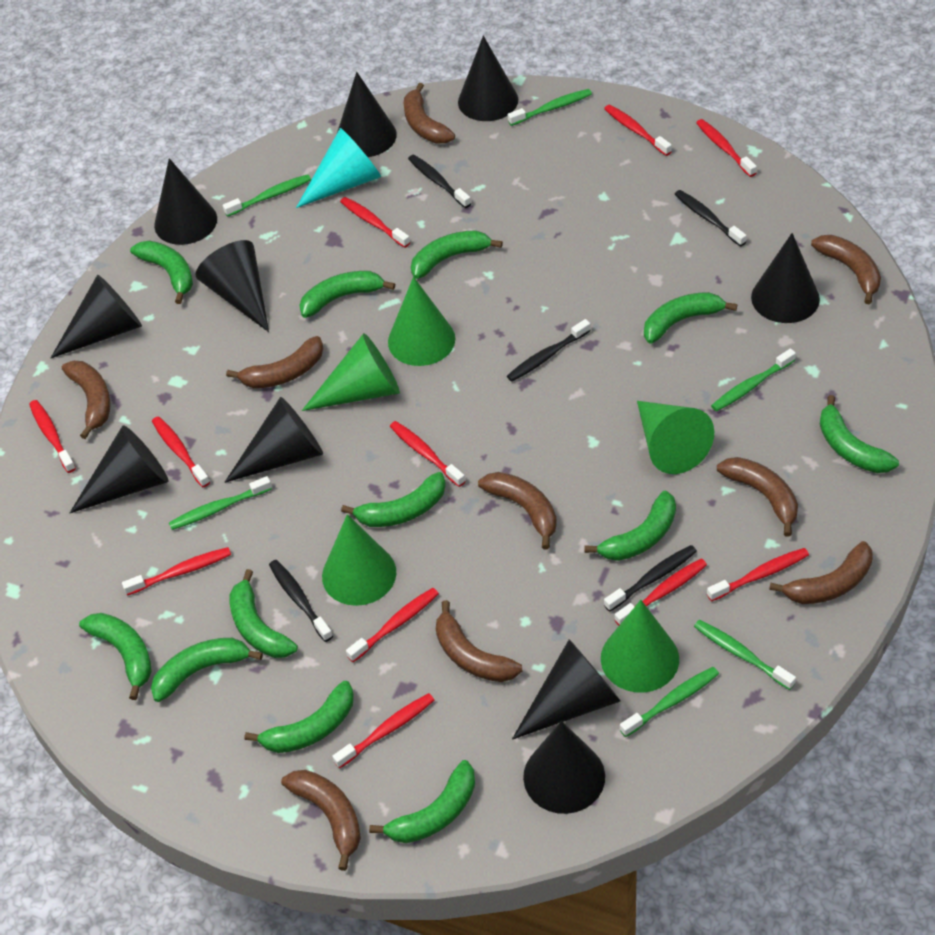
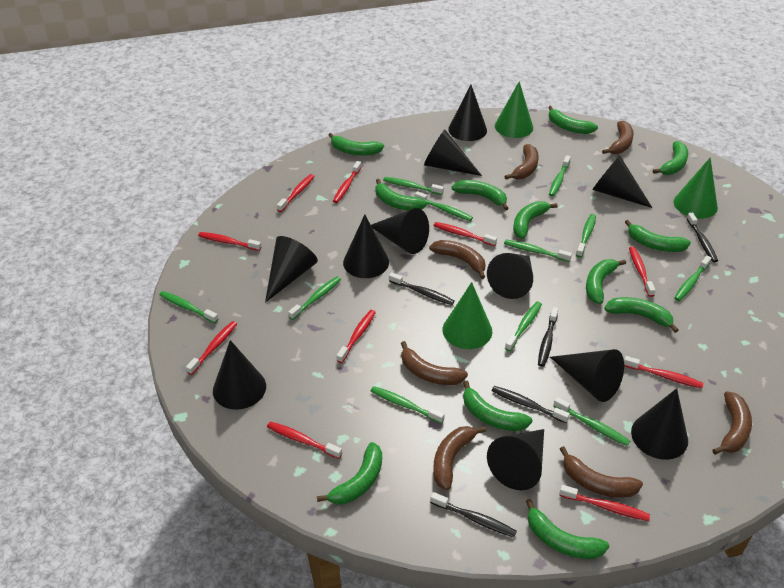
black cone: 10 -> 11
brown banana: 9 -> 7
green cone: 5 -> 3
green toothbrush: 6 -> 11
red toothbrush: 11 -> 10
turquoise cone: 1 -> 0

